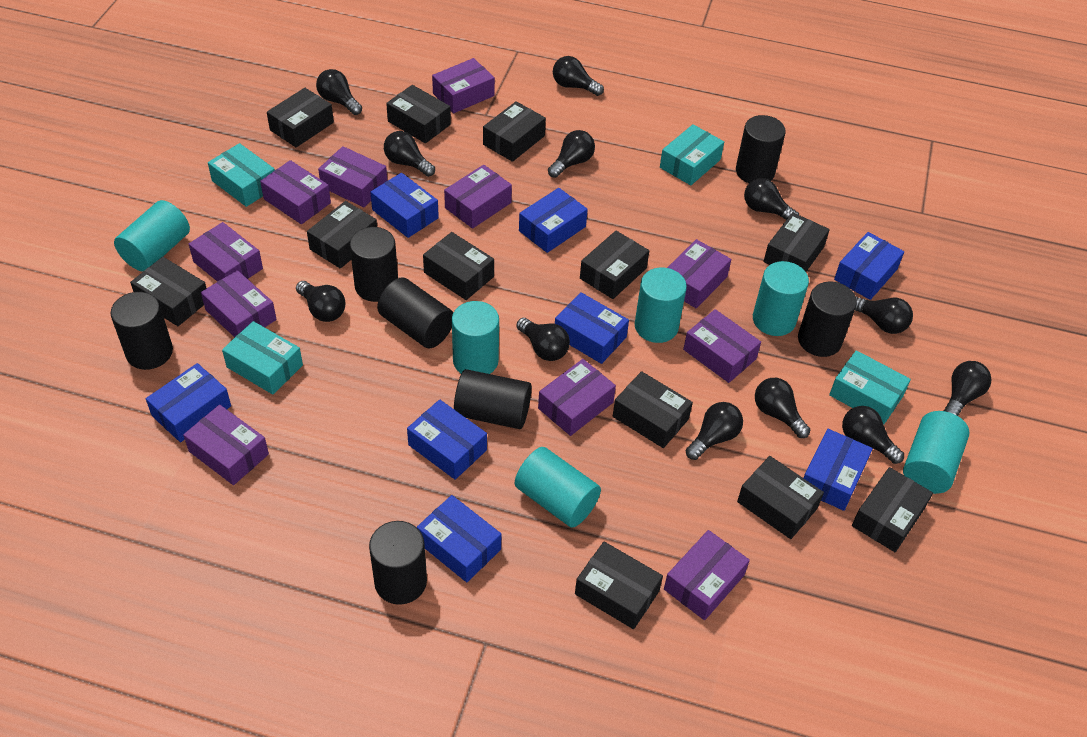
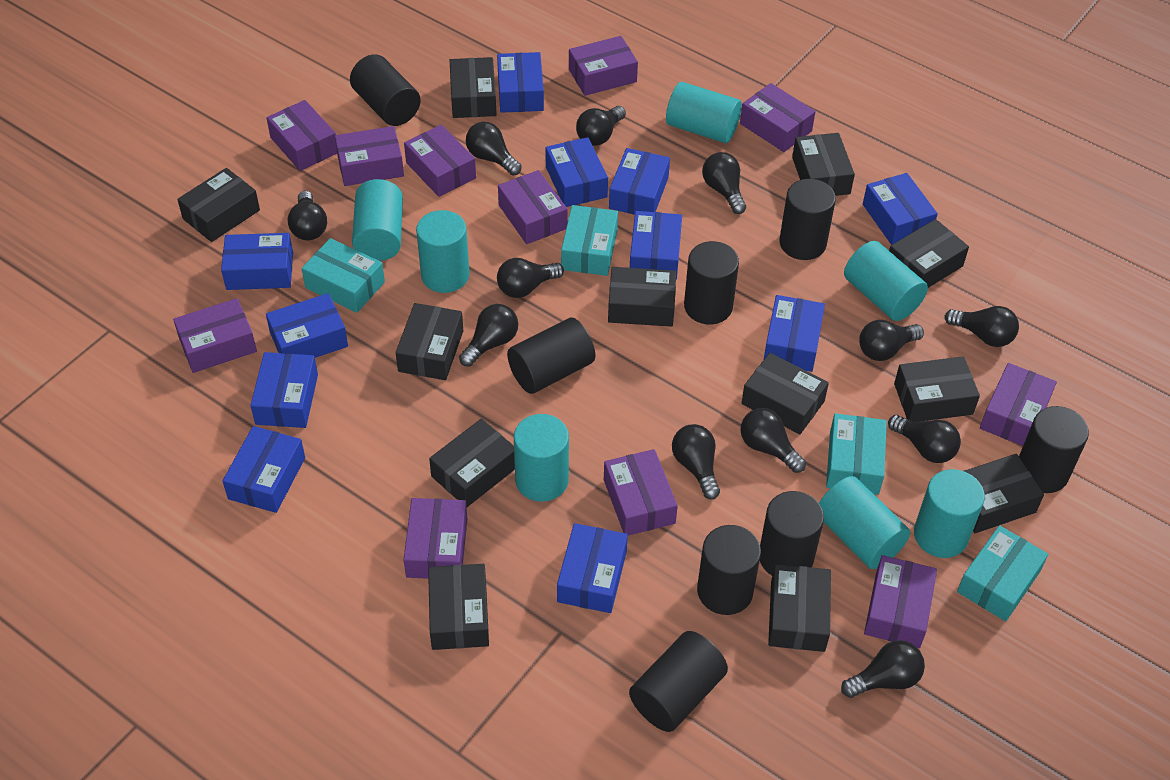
black cylinder: 7 -> 8
blue box: 8 -> 11
turquoise cylinder: 6 -> 7

